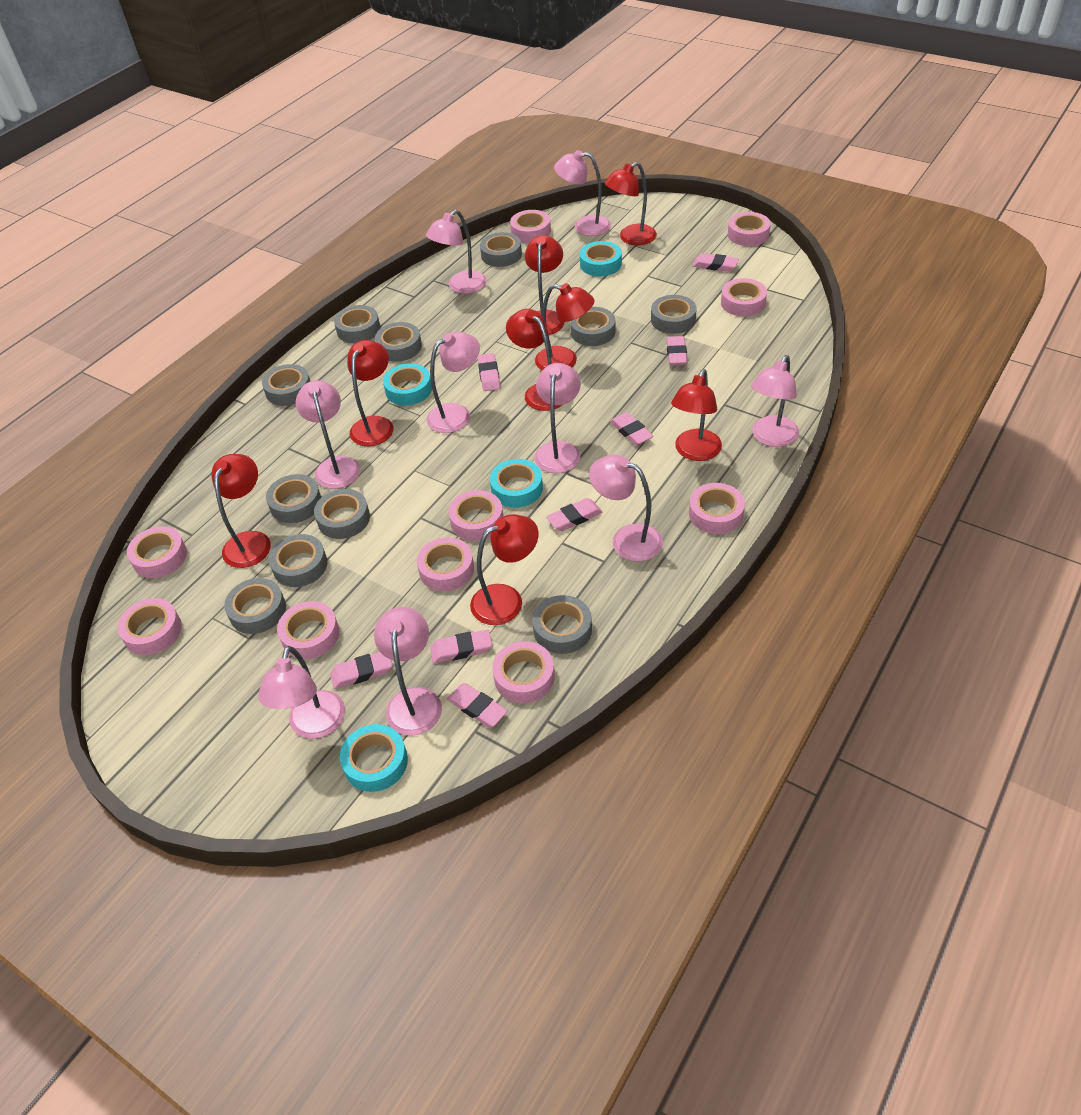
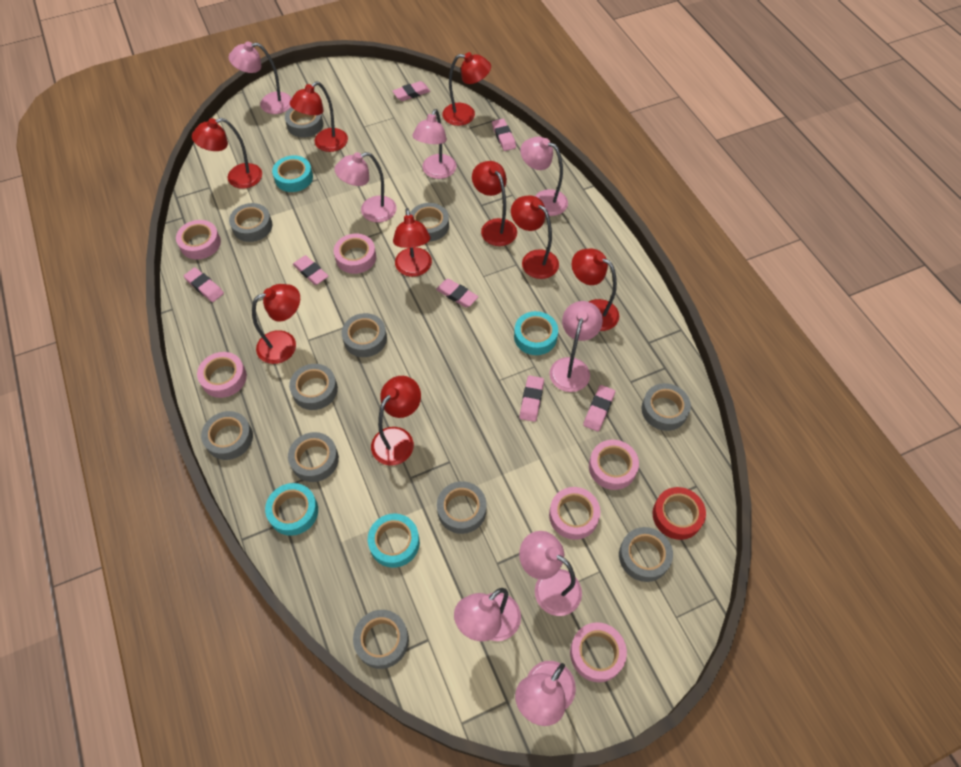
pink eraser: 8 -> 7
pink lamp: 9 -> 8
pink tape: 10 -> 6
red lamp: 8 -> 9
red tape: 0 -> 1

